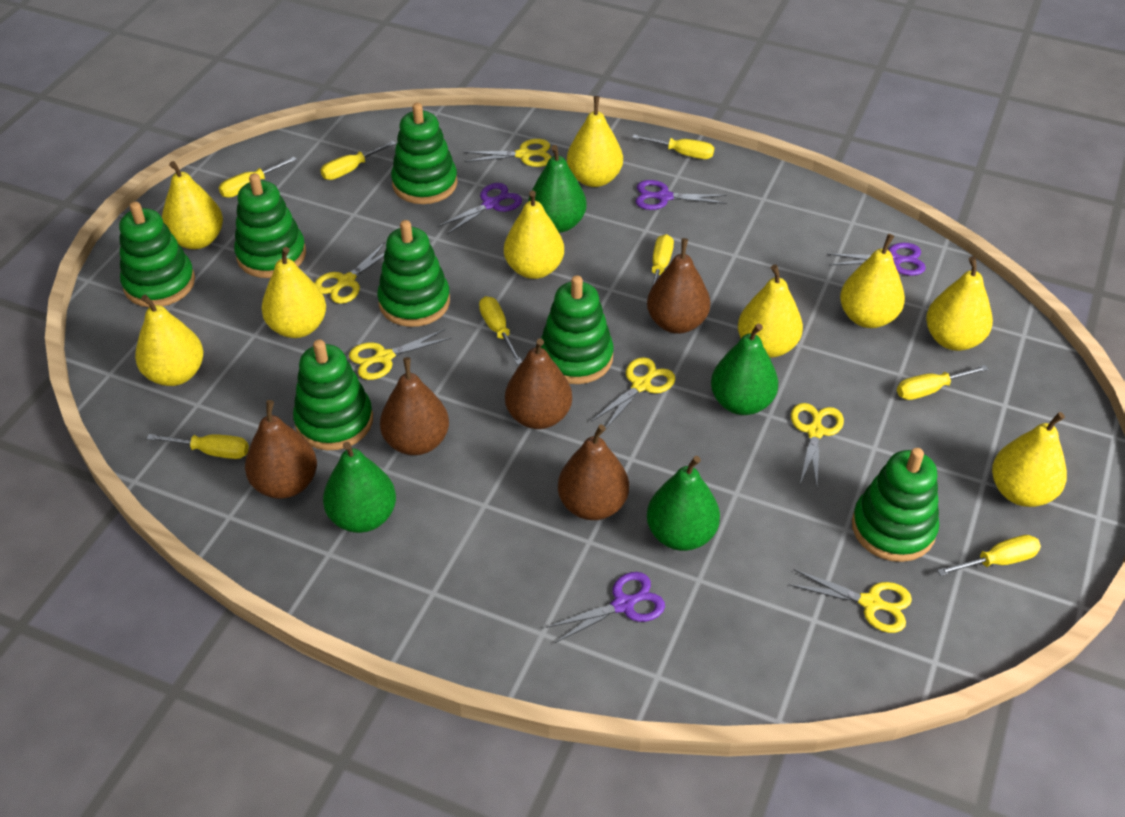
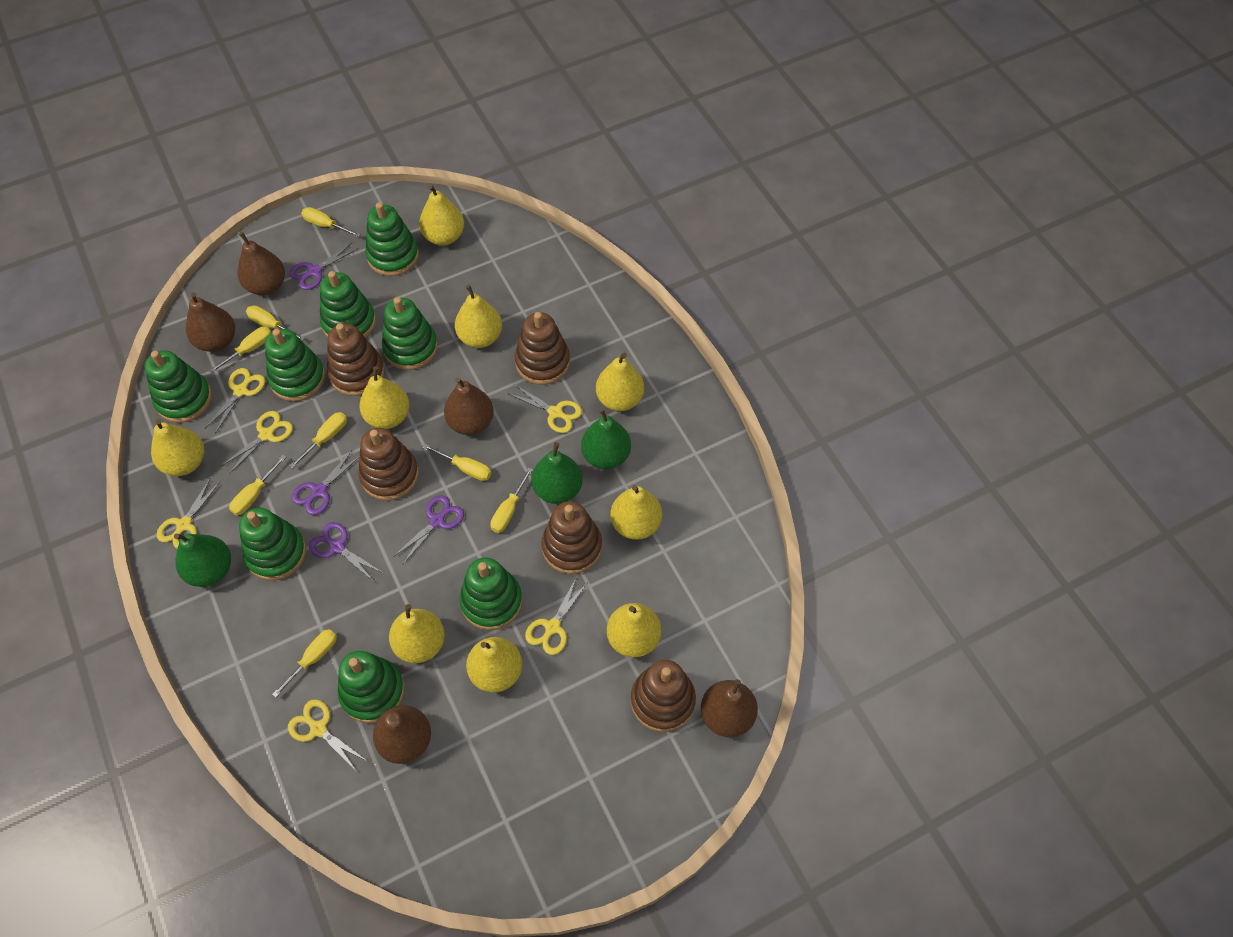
brown stacking toy: 0 -> 5
green pear: 4 -> 3
green stacking toy: 7 -> 8

